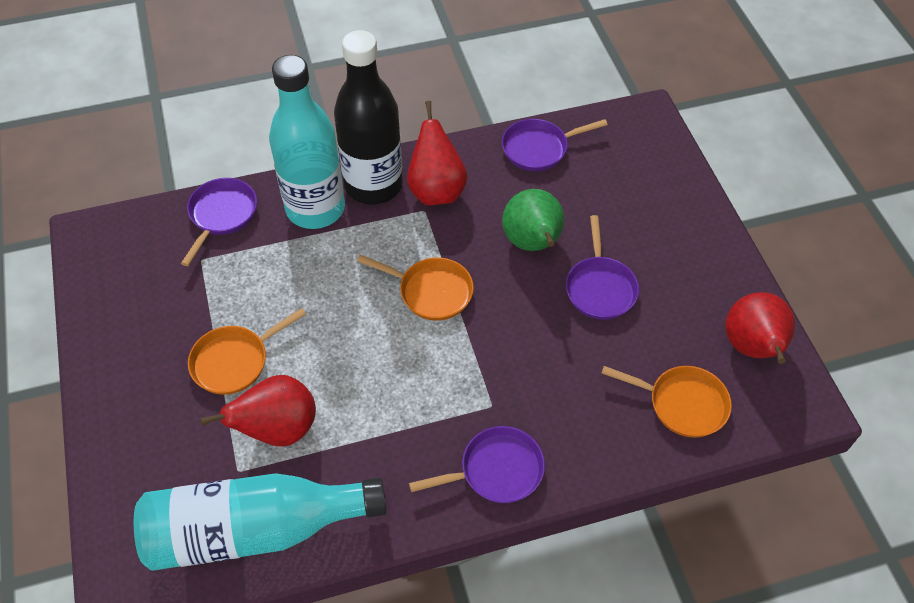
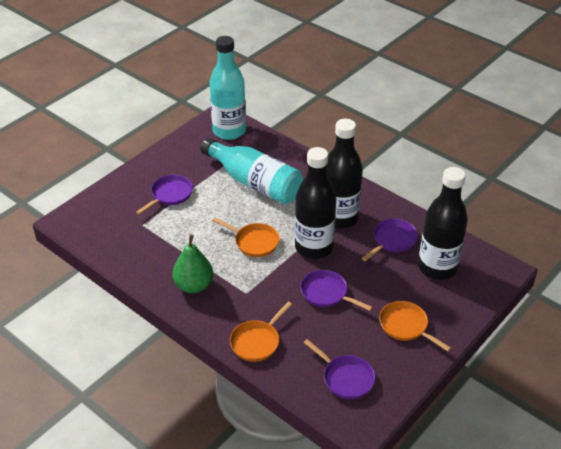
black bottle: 1 -> 3
red pear: 3 -> 0

